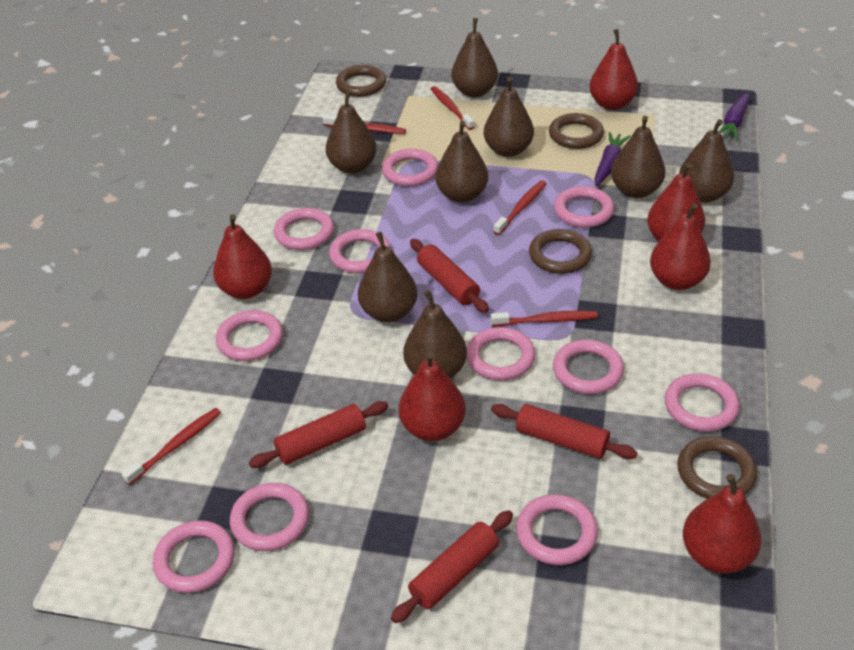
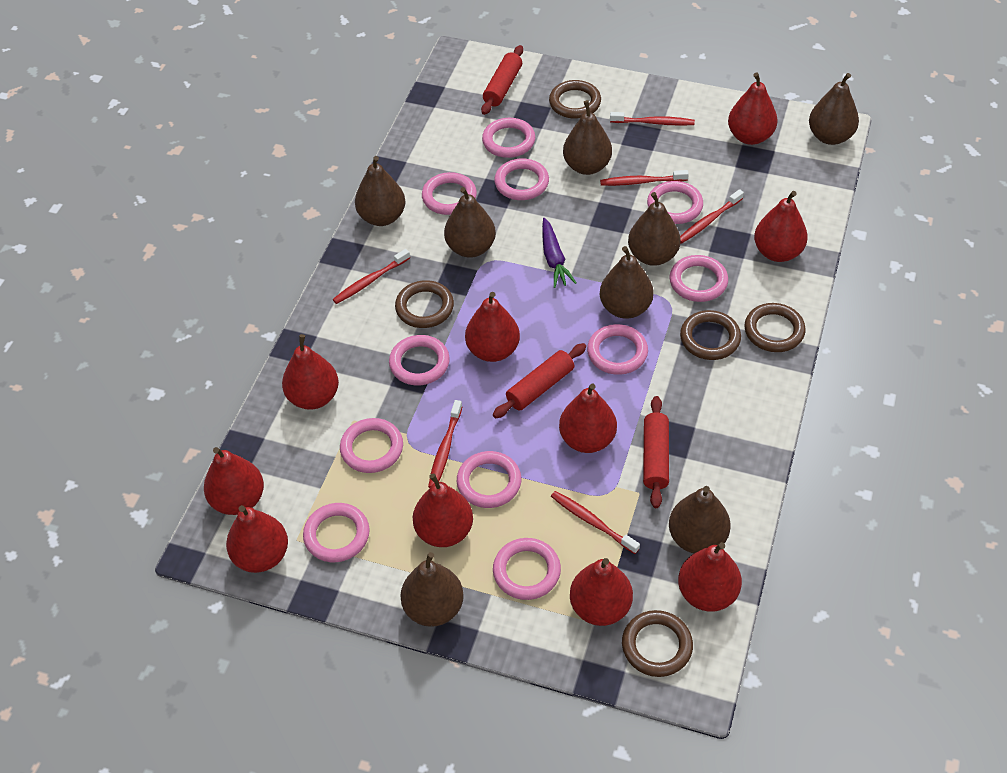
brown ring: 4 -> 5
purple carrot: 2 -> 1
red pear: 6 -> 10
red rolling pin: 4 -> 3
red toothbrush: 5 -> 6

